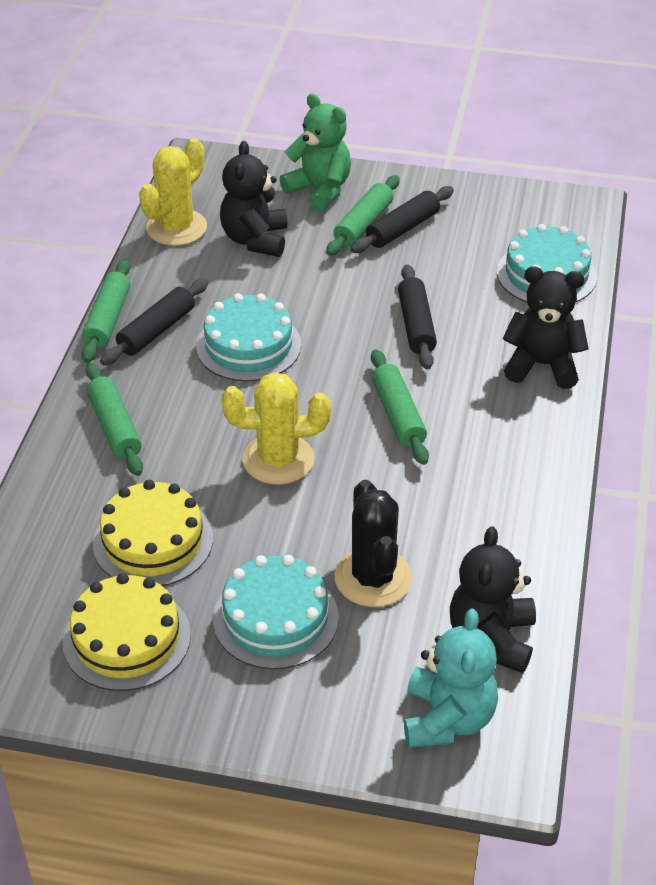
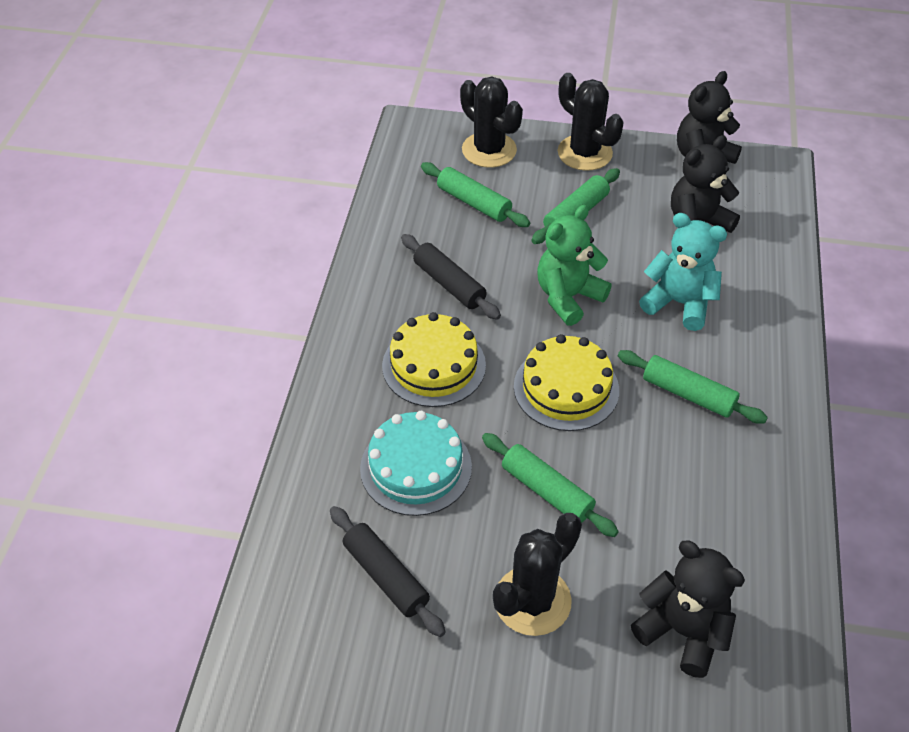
black cactus: 1 -> 3
black rolling pin: 3 -> 2
turquoise cake: 3 -> 1
yellow cactus: 2 -> 0

